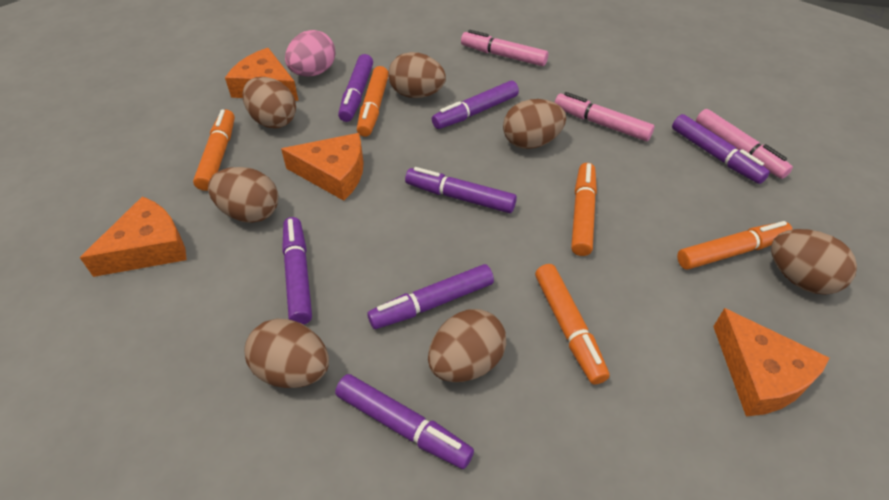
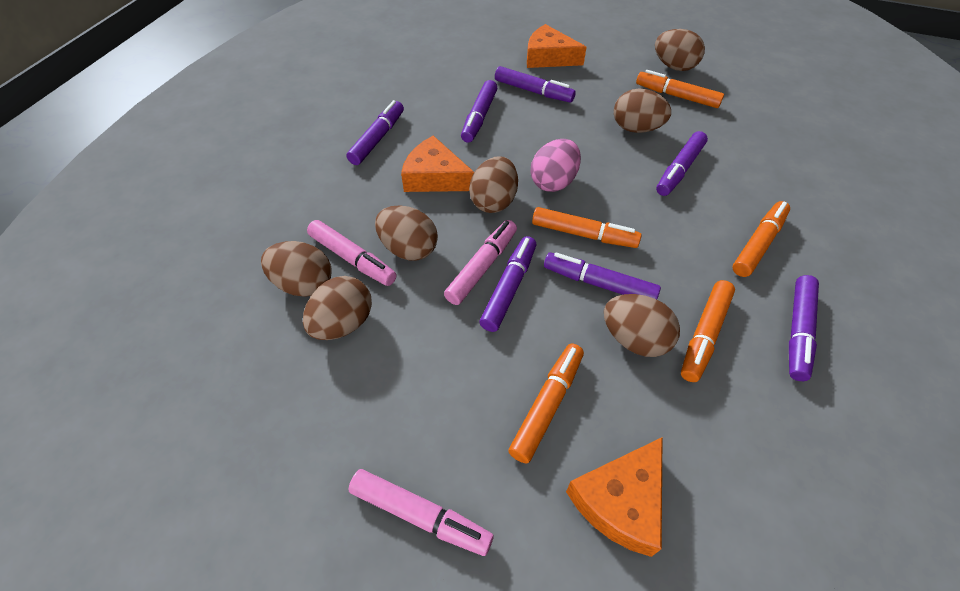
orange cheese: 4 -> 3

